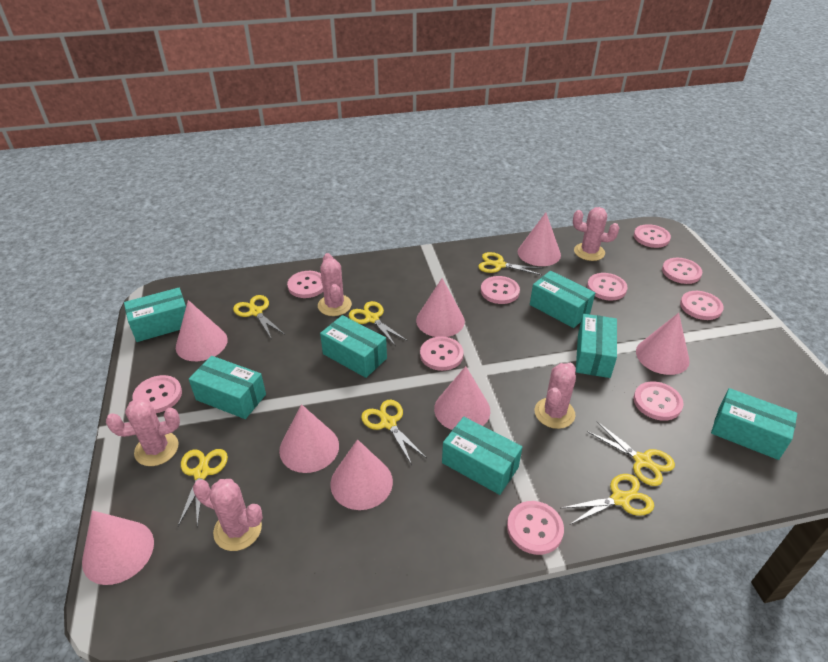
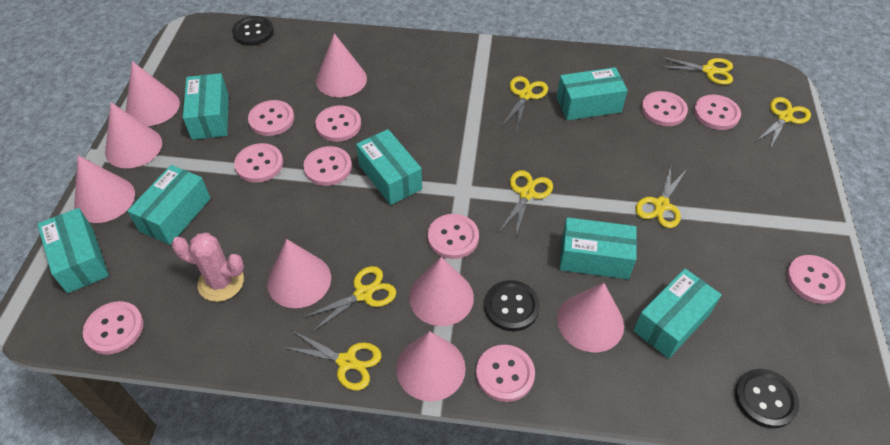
black button: 0 -> 3
pink cactus: 5 -> 1

